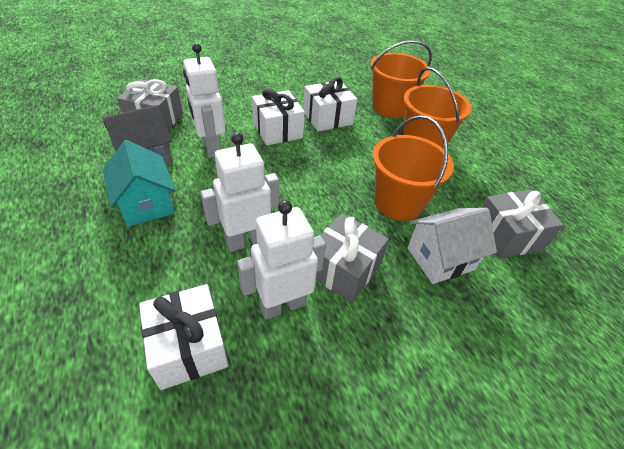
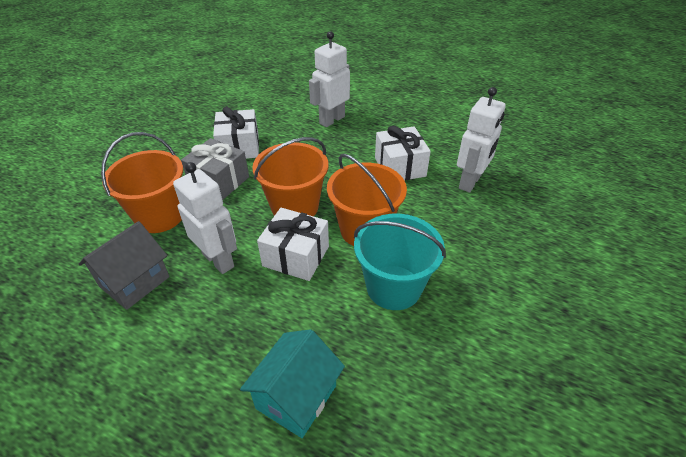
grey gift: 3 -> 1
turquoise bucket: 0 -> 1
white house: 1 -> 0

